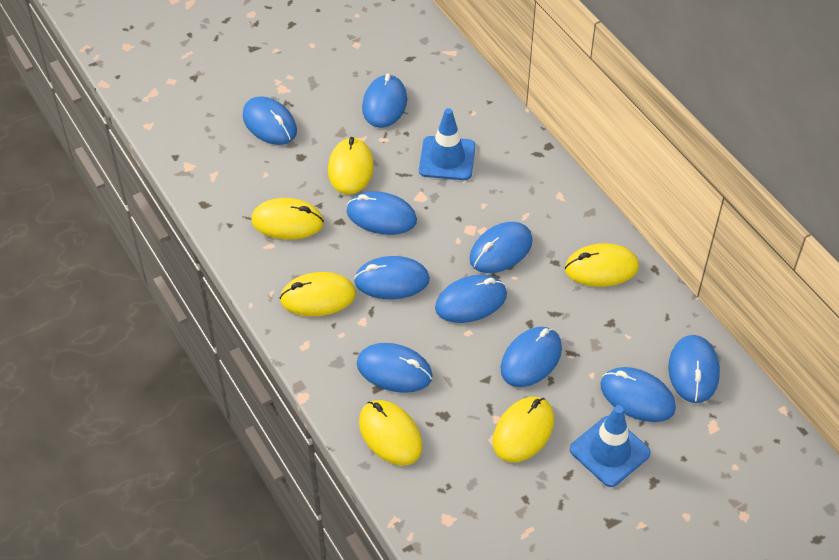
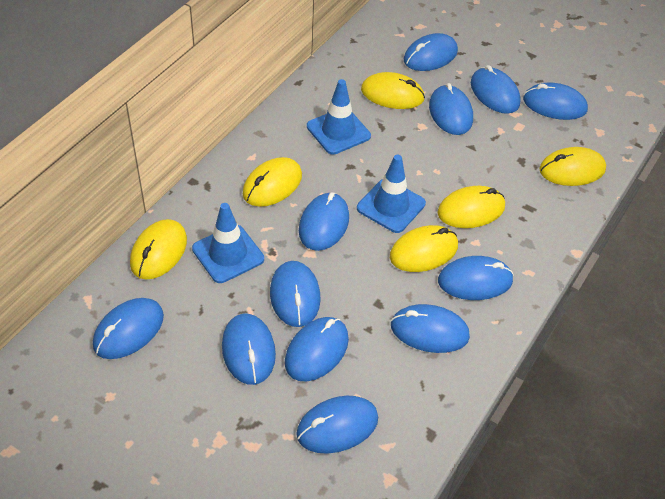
blue mouse: 10 -> 12
blue traffic cone: 2 -> 3

